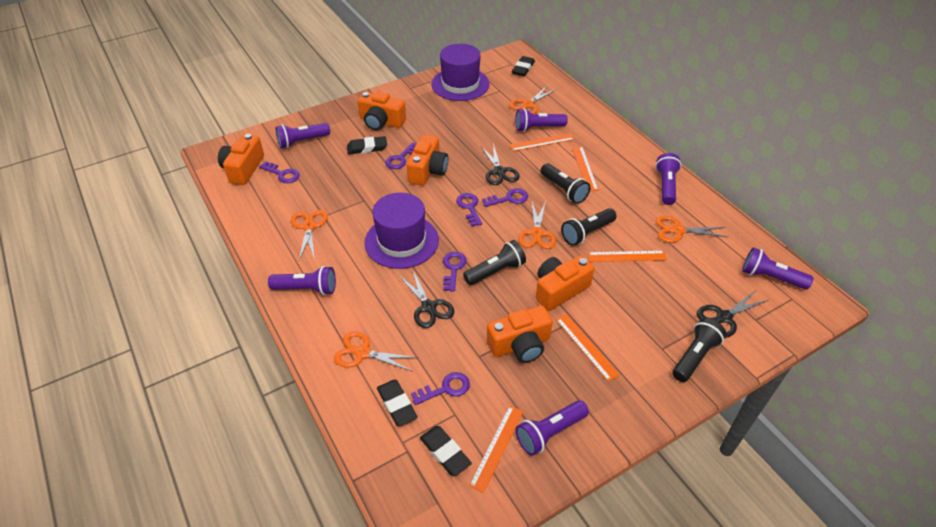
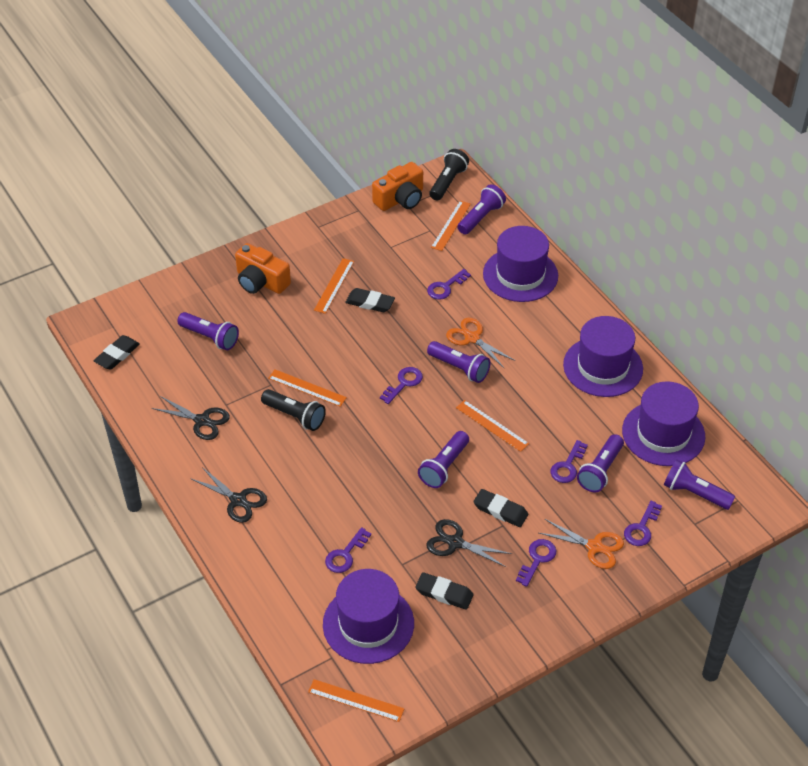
black flashlight: 4 -> 2
orange camera: 5 -> 2
orange scissors: 5 -> 2
purple hat: 2 -> 4

